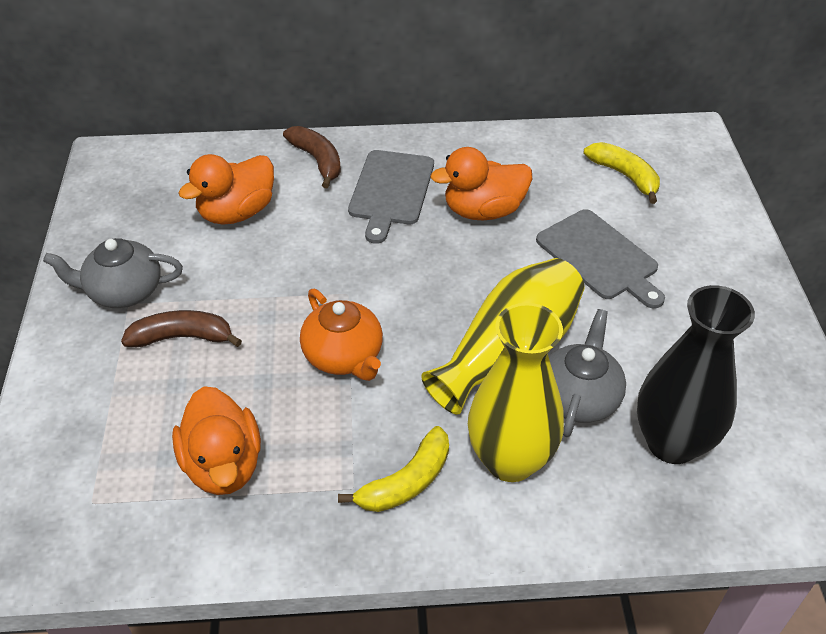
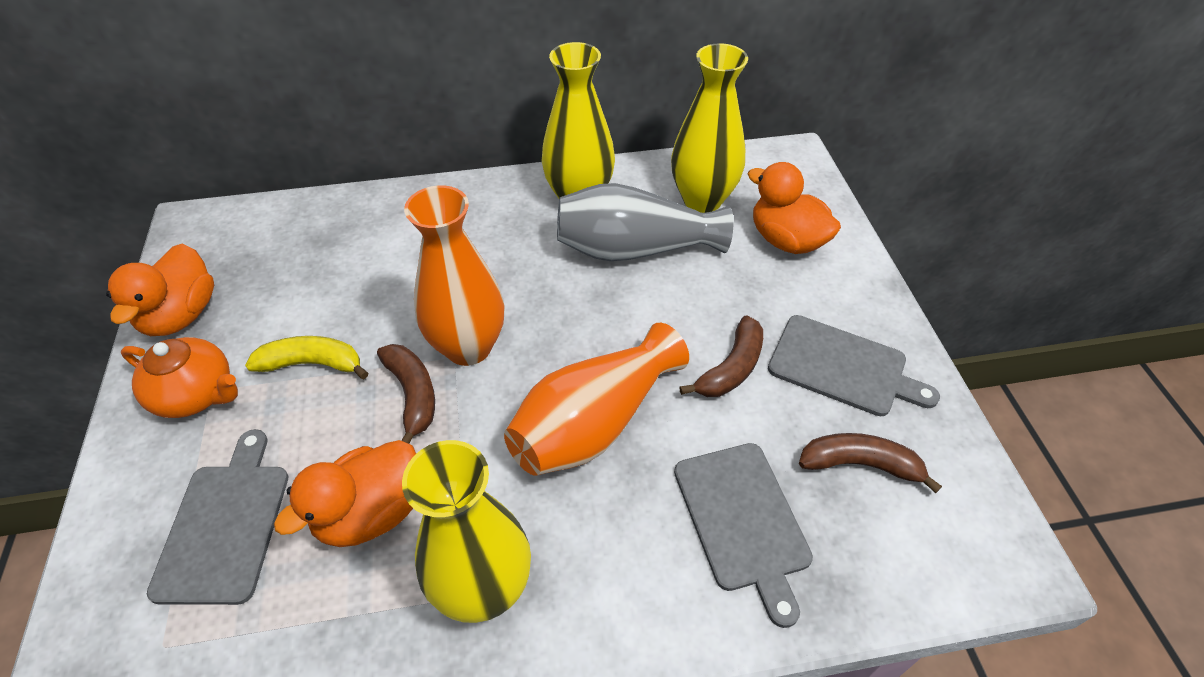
black vase: 1 -> 0
brown banana: 2 -> 3
grey cutting board: 2 -> 3
grey teapot: 2 -> 0
grey vase: 0 -> 1
orange vase: 0 -> 2
yellow banana: 2 -> 1
yellow vase: 2 -> 3

